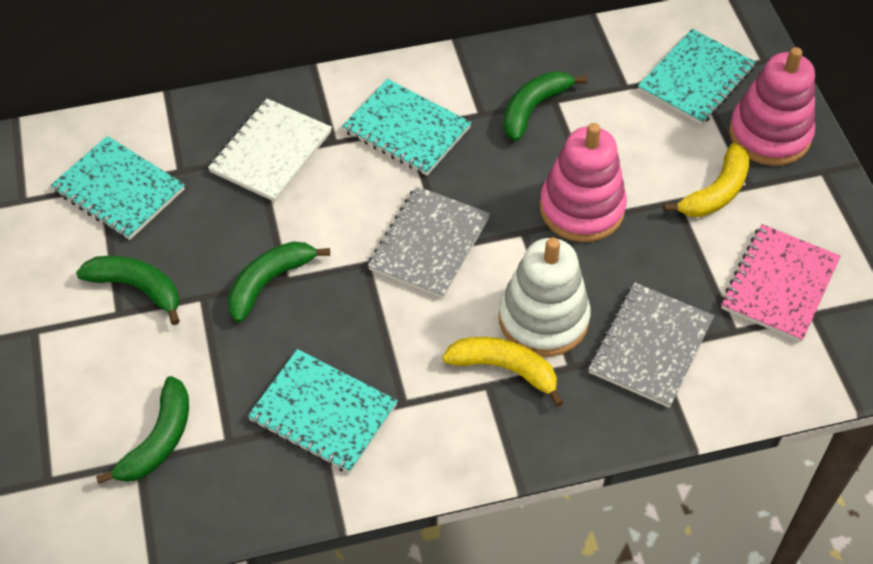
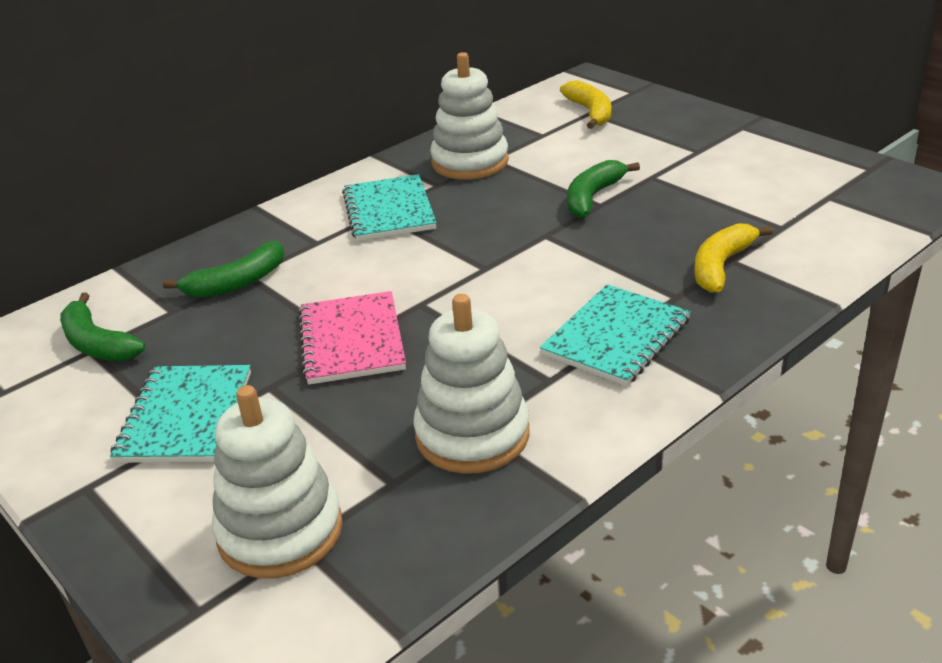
green banana: 4 -> 3
grey notebook: 2 -> 0
pink stacking toy: 2 -> 0
turquoise notebook: 4 -> 3
white notebook: 1 -> 0
white stacking toy: 1 -> 3

